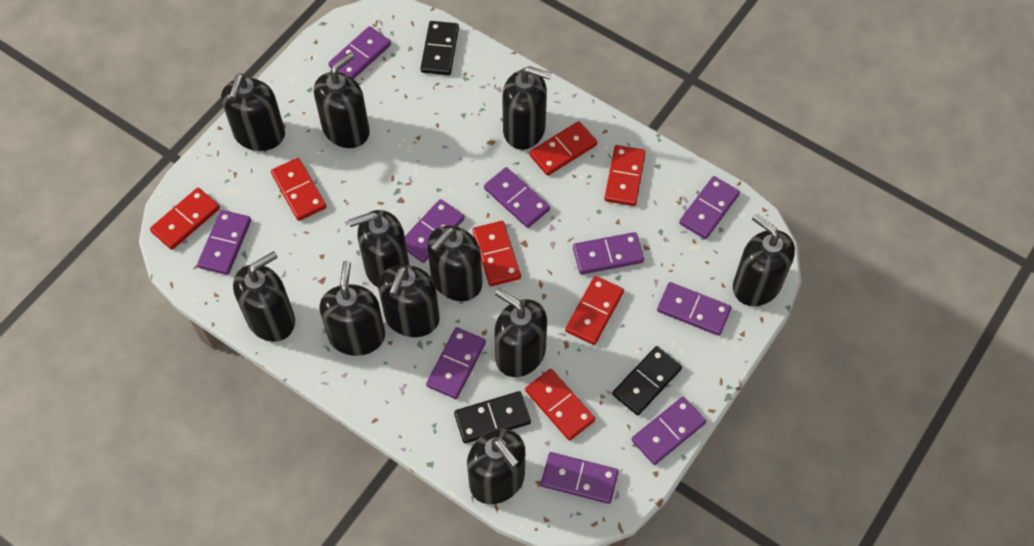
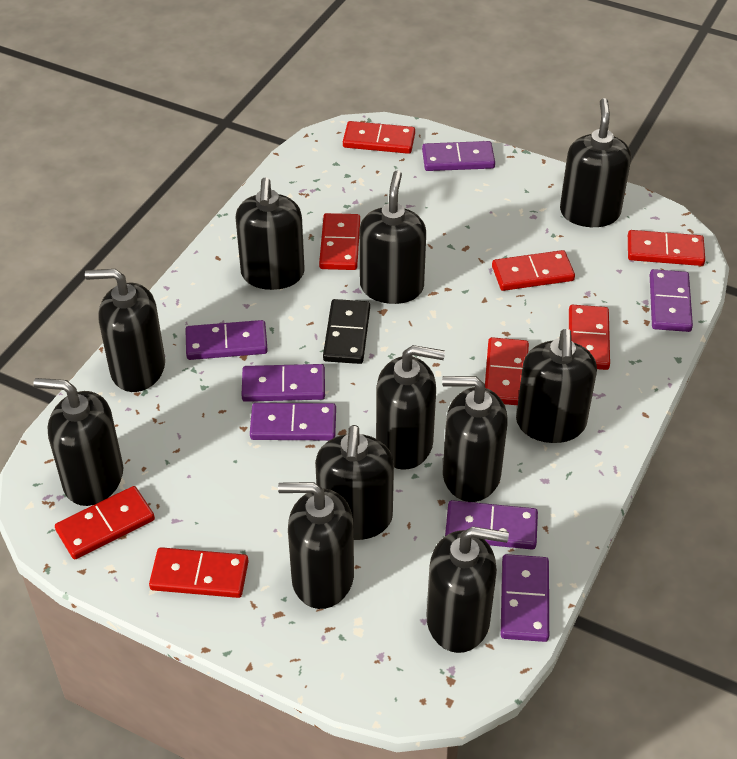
black domino: 3 -> 1
purple domino: 10 -> 7
red domino: 7 -> 8

